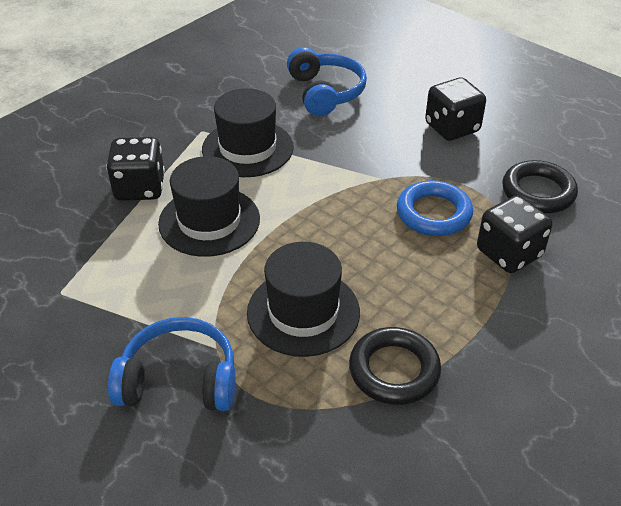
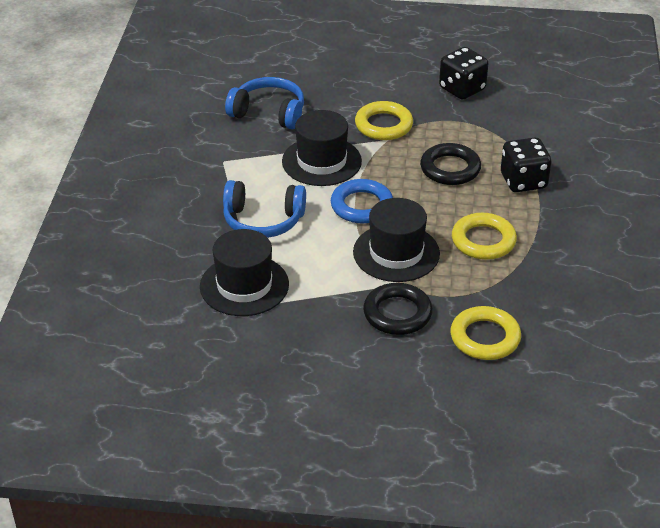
black dice: 3 -> 2
yellow ring: 0 -> 3

